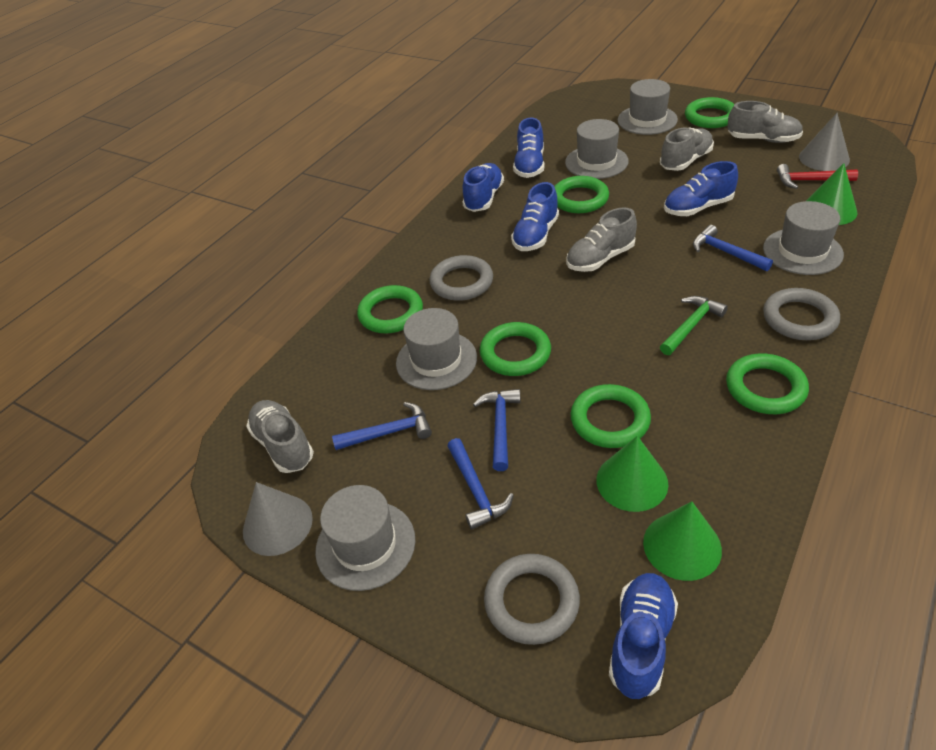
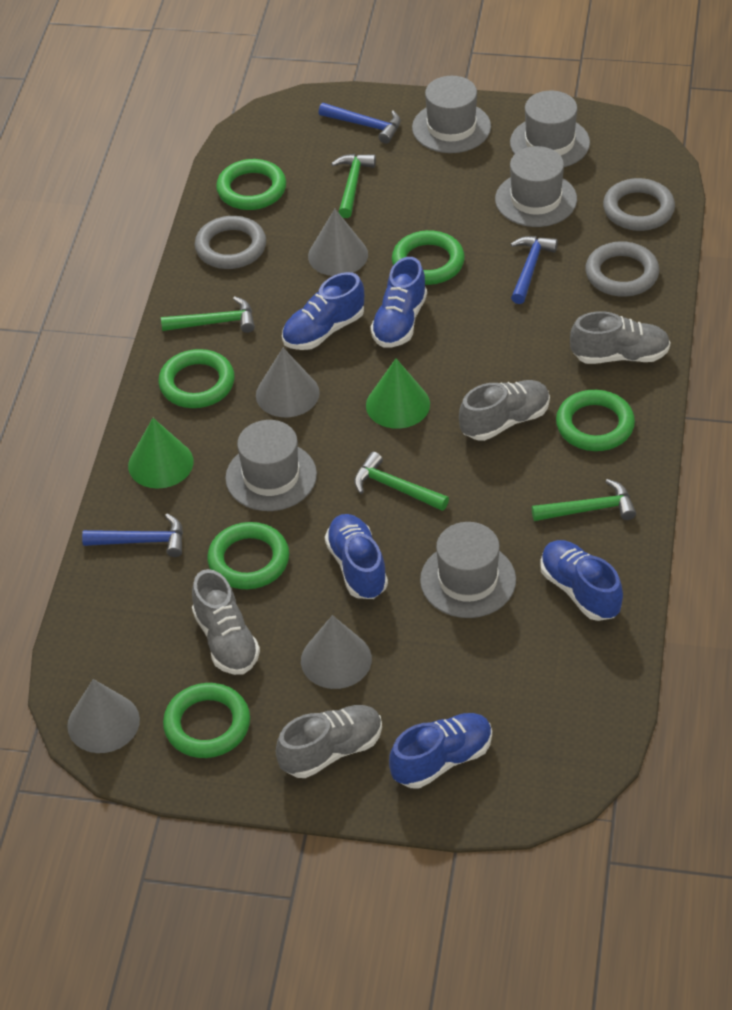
blue hammer: 4 -> 3
green cone: 3 -> 2
green hammer: 1 -> 4
grey cone: 2 -> 4
red hammer: 1 -> 0

